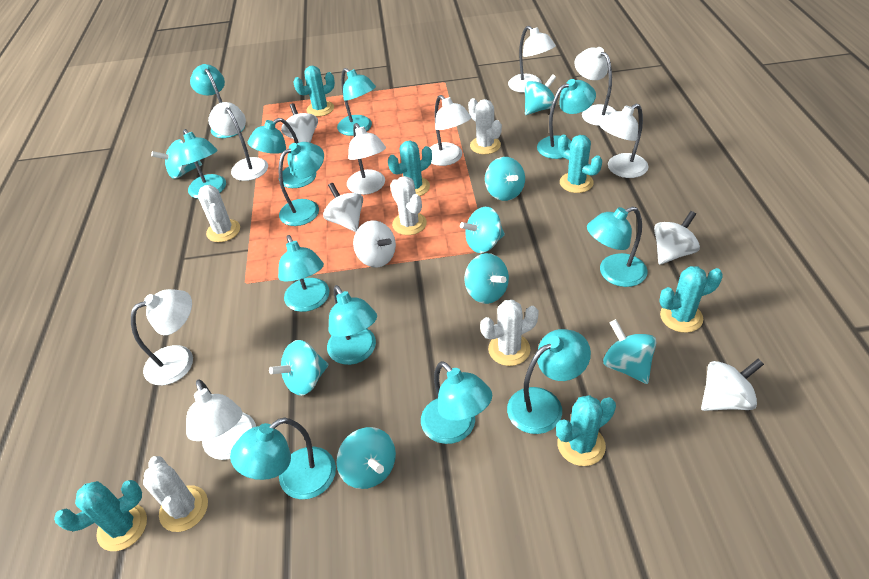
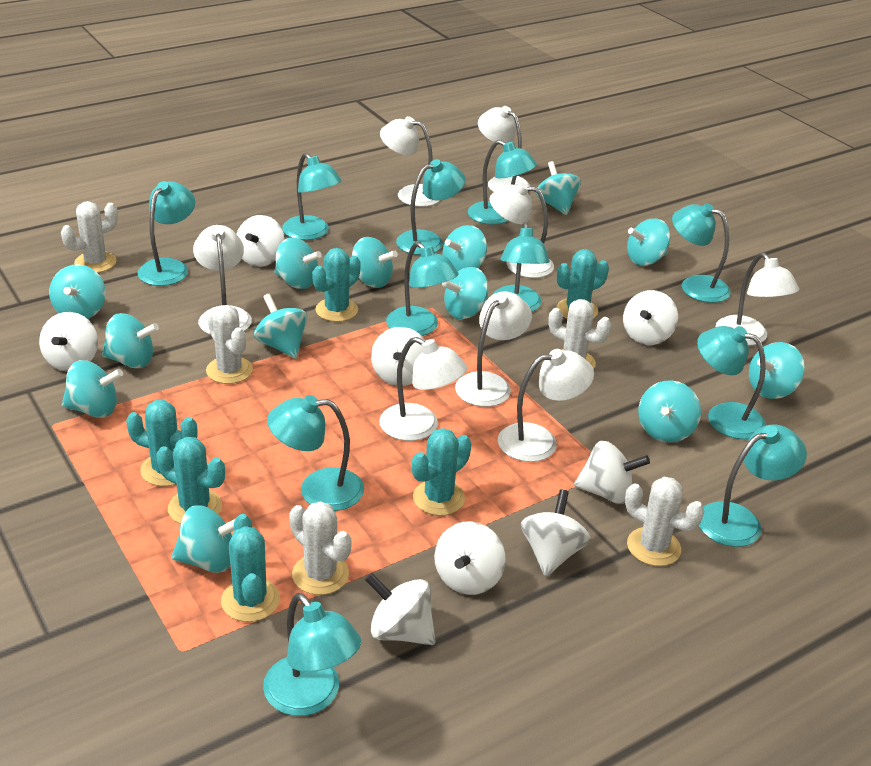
turquoise lamp: 12 -> 11
turquoise spinning top: 8 -> 13
white spinning top: 5 -> 8

